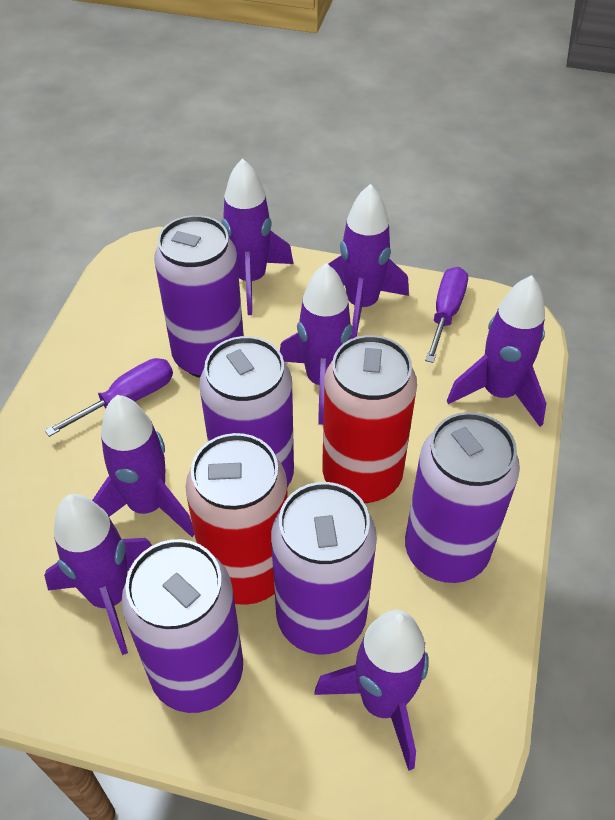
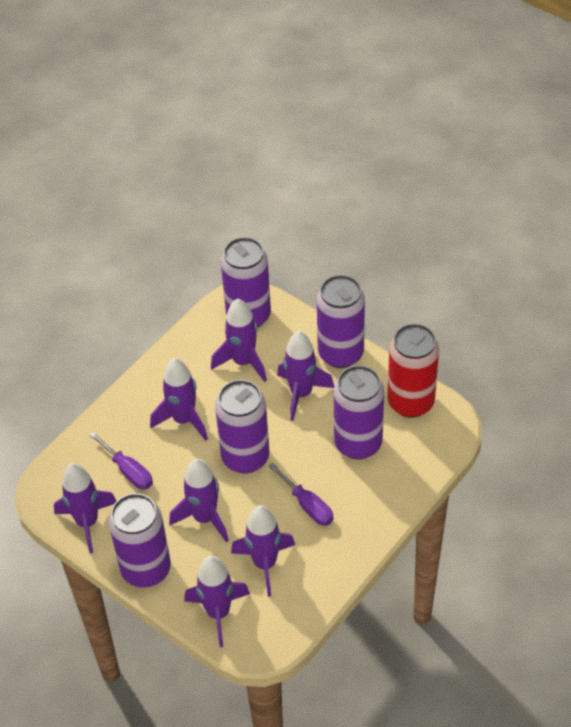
red can: 2 -> 1

